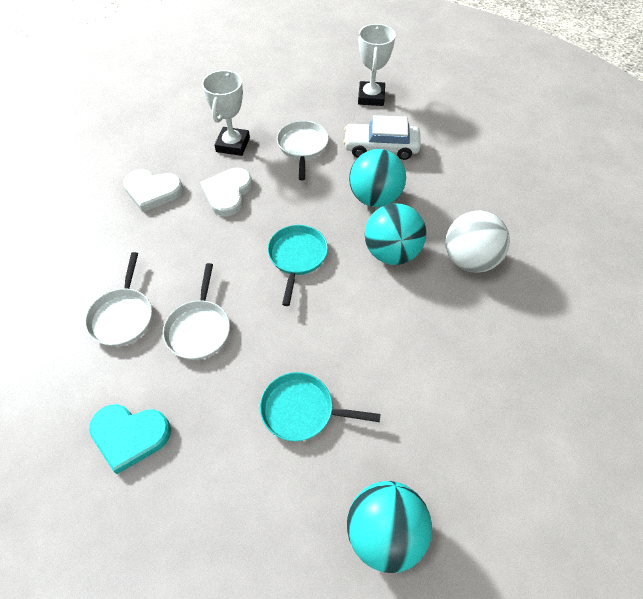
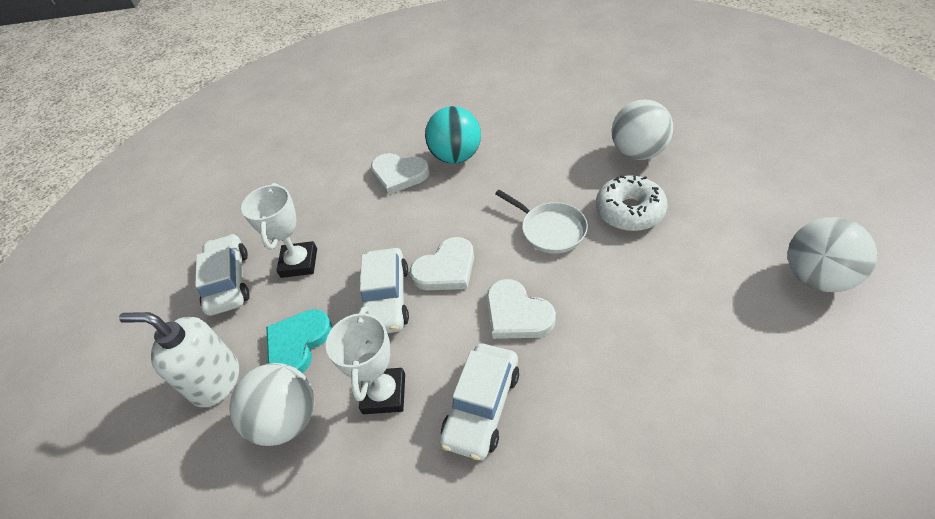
turquoise ball: 3 -> 1
turquoise pan: 2 -> 0
white ball: 1 -> 3
white car: 1 -> 3
white donut: 0 -> 1
white heart: 2 -> 3
white pan: 3 -> 1
white soap dispenser: 0 -> 1

